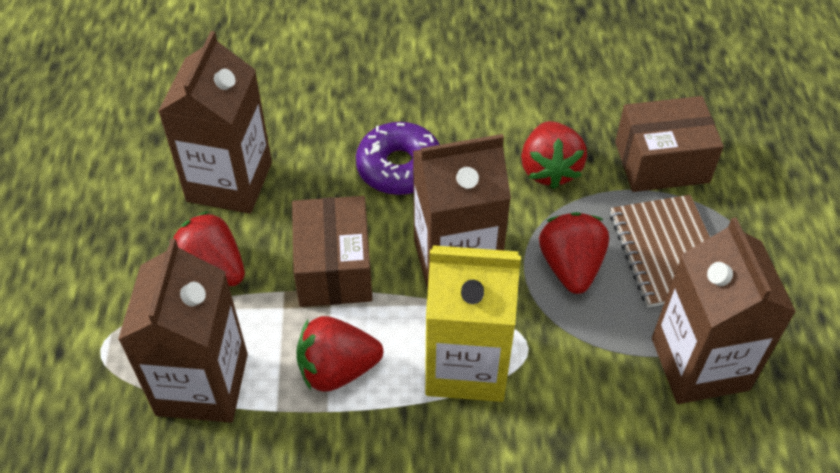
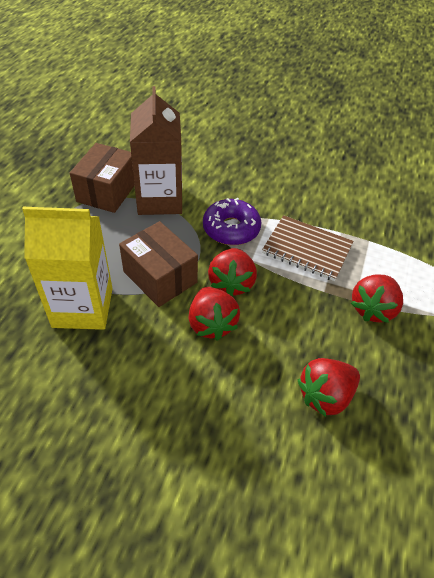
brown carton: 4 -> 1

